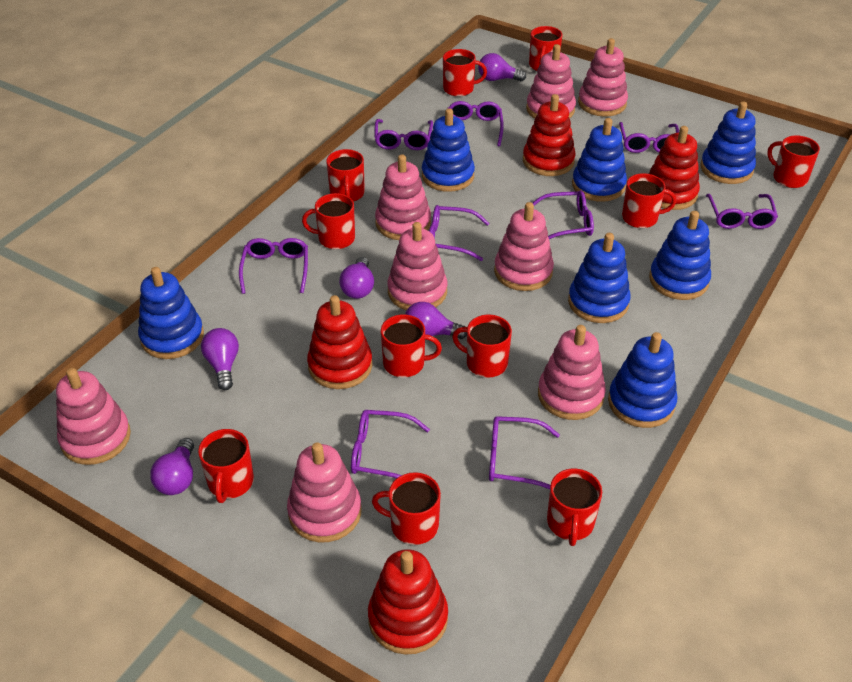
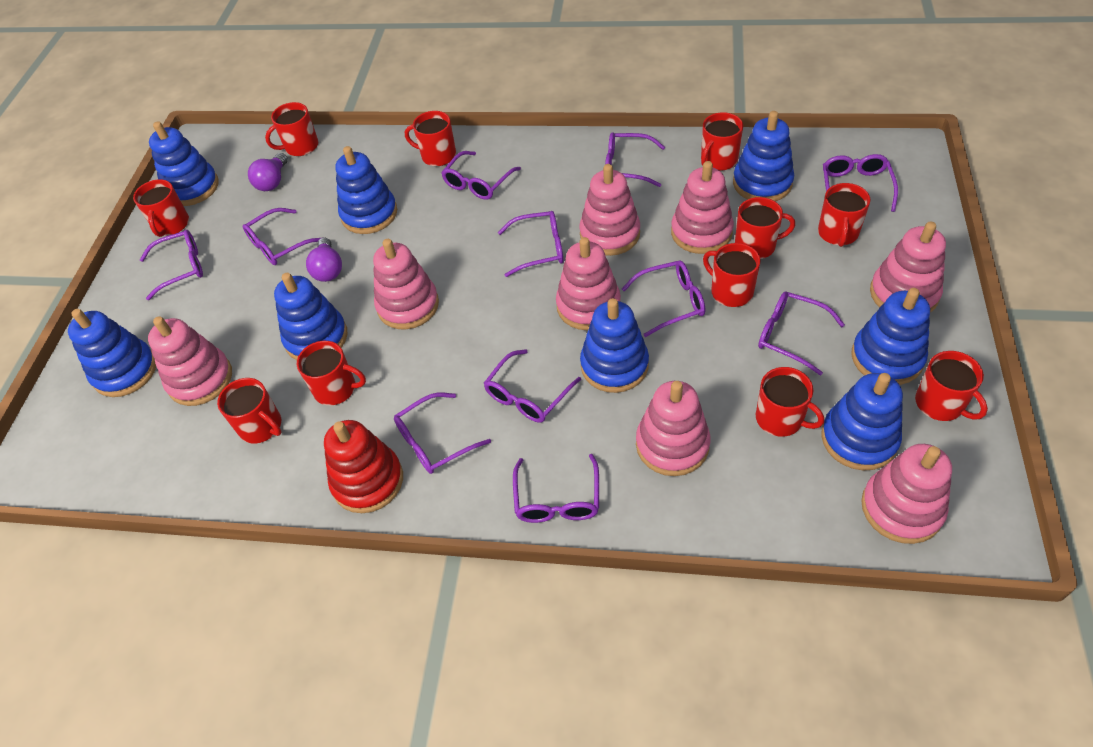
blue stacking toy: 7 -> 8
purple glasses: 9 -> 11
purple light bulb: 5 -> 2
red stacking toy: 4 -> 1

